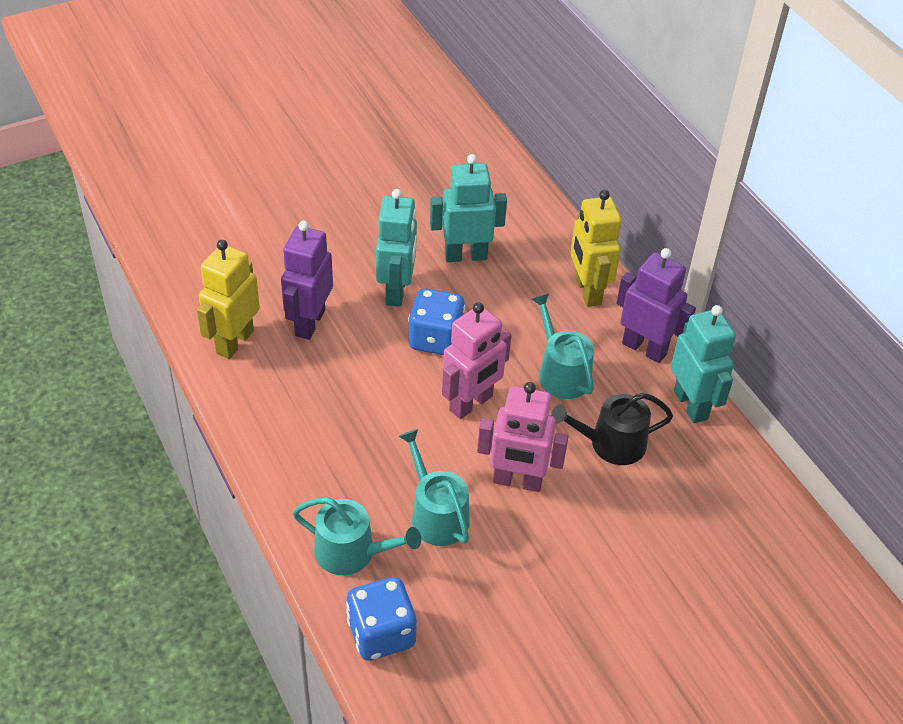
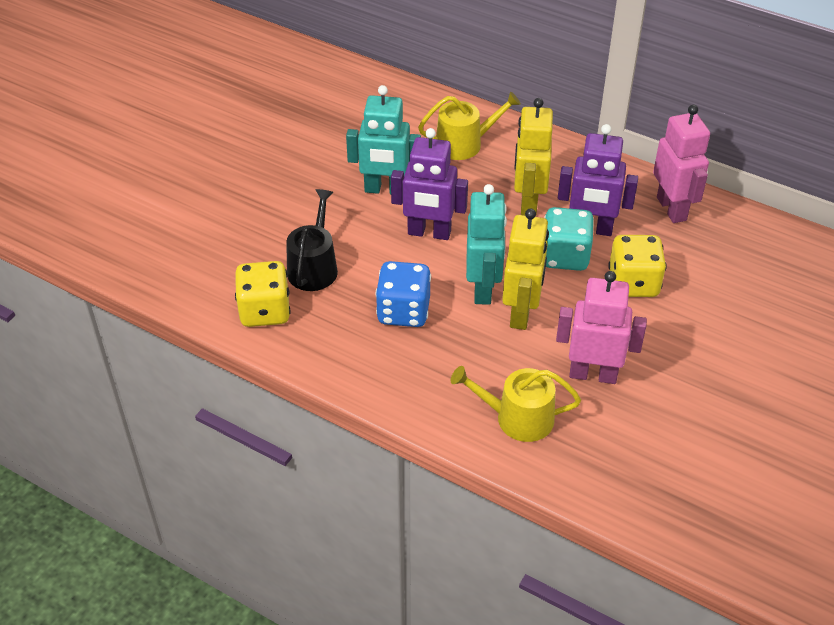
blue dice: 2 -> 1
turquoise dice: 0 -> 1
turquoise robot: 3 -> 2
turquoise watering can: 3 -> 0
yellow dice: 0 -> 2
yellow watering can: 0 -> 2

